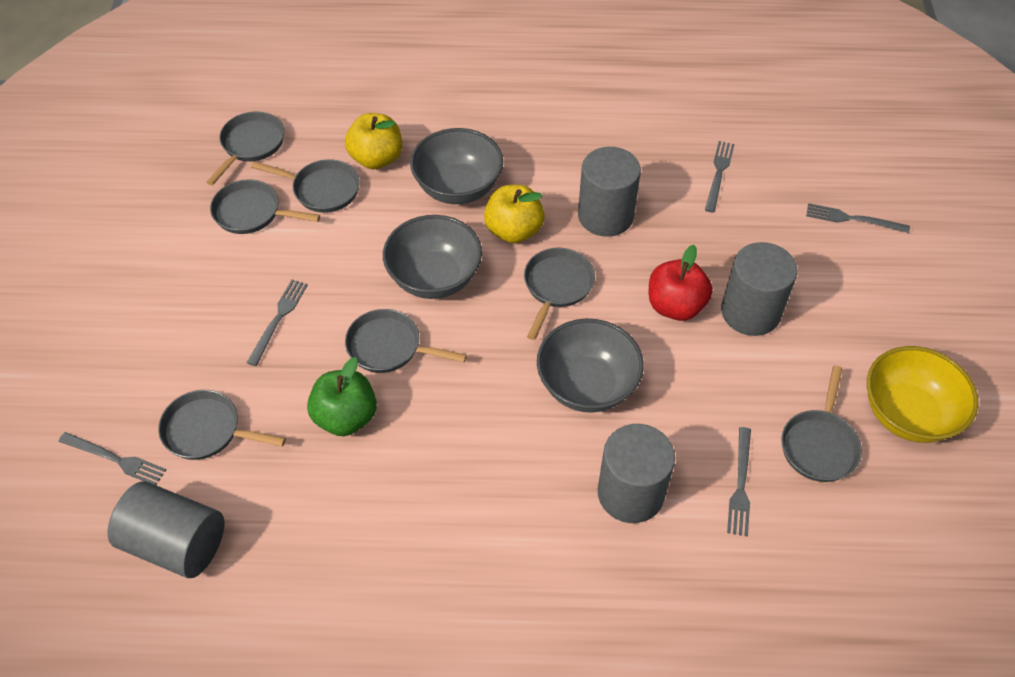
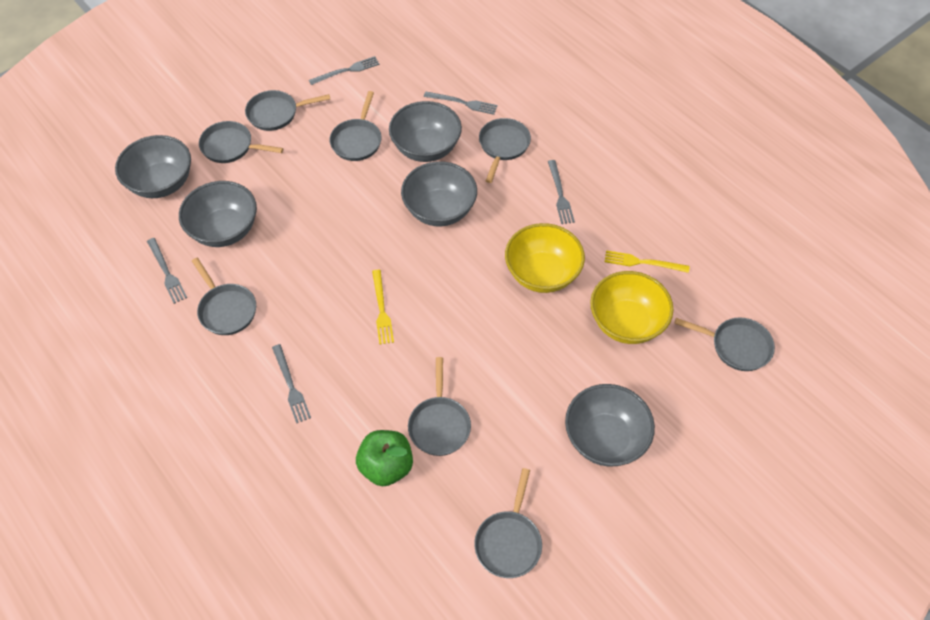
grey bowl: 3 -> 5
grey cylinder: 4 -> 0
grey pan: 7 -> 8
red apple: 1 -> 0
yellow apple: 2 -> 0
yellow bowl: 1 -> 2
yellow fork: 0 -> 2

